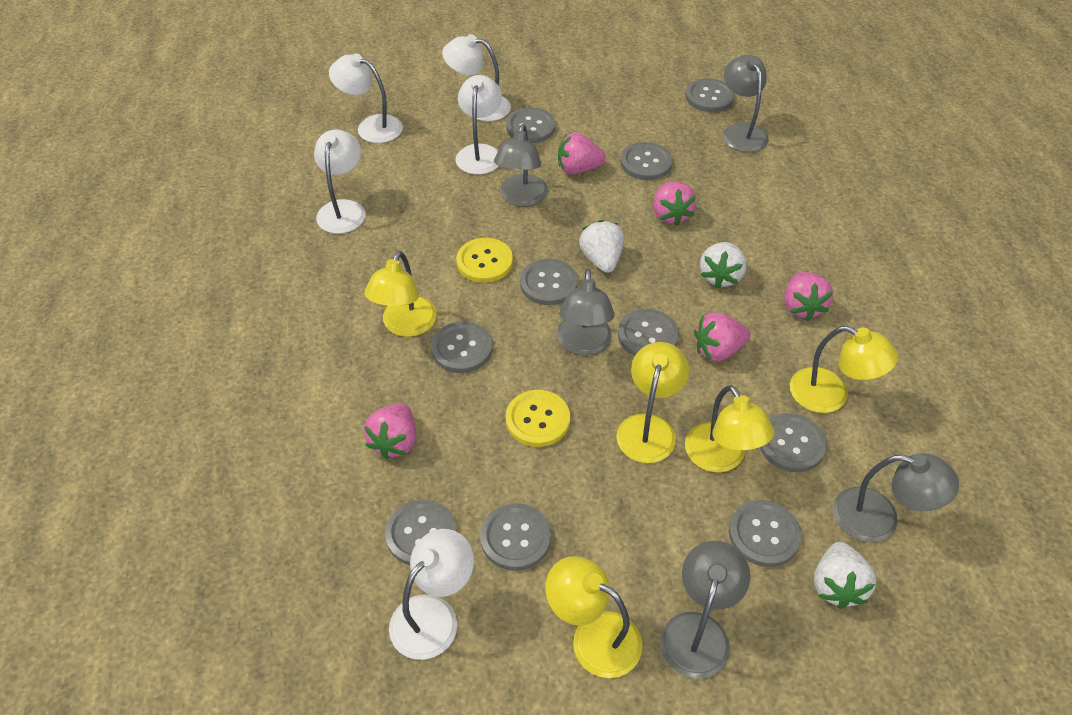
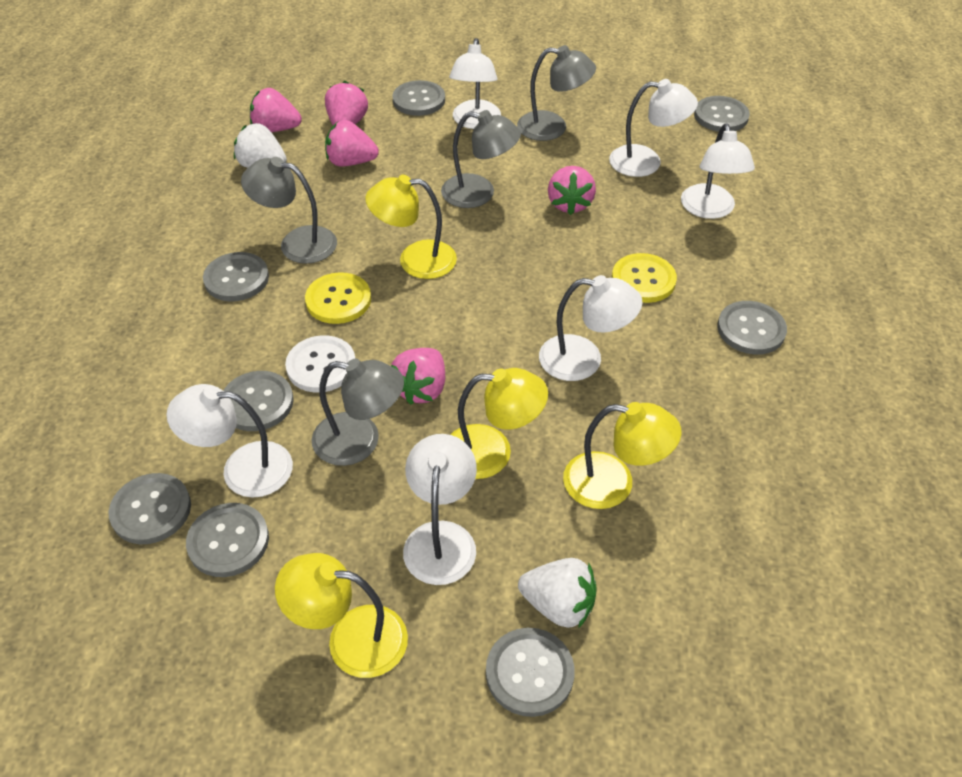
grey button: 10 -> 8
grey lamp: 5 -> 4
white button: 0 -> 1
white lamp: 5 -> 6
white strawberry: 3 -> 2
yellow lamp: 5 -> 4

